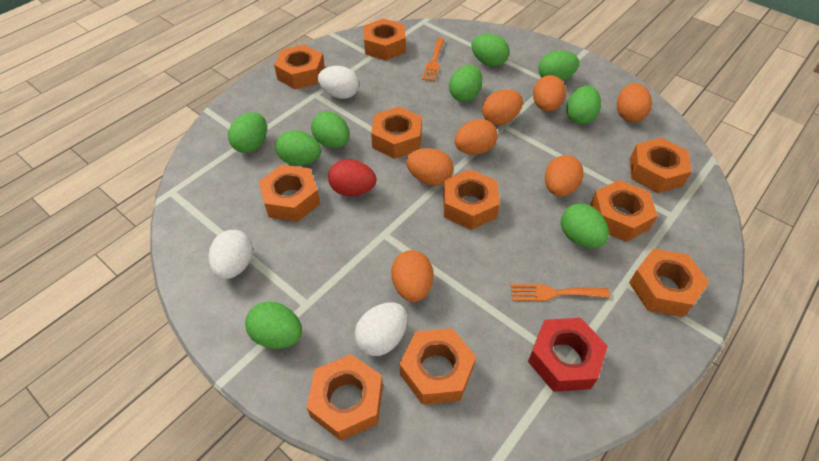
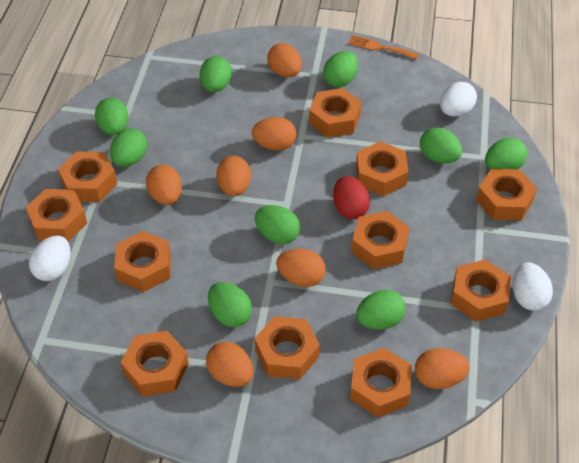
orange fork: 2 -> 1
orange nut: 10 -> 11
red nut: 1 -> 0

